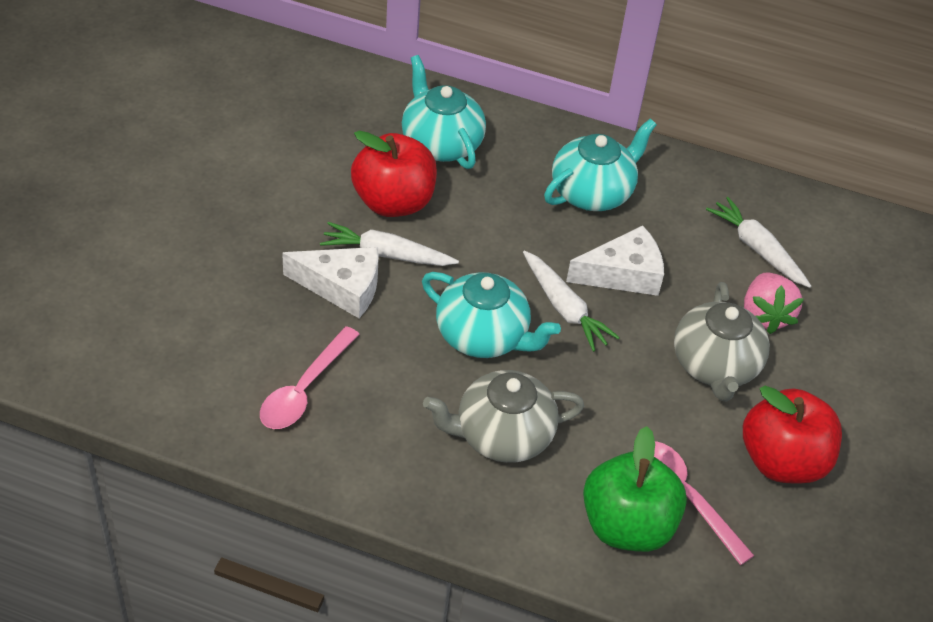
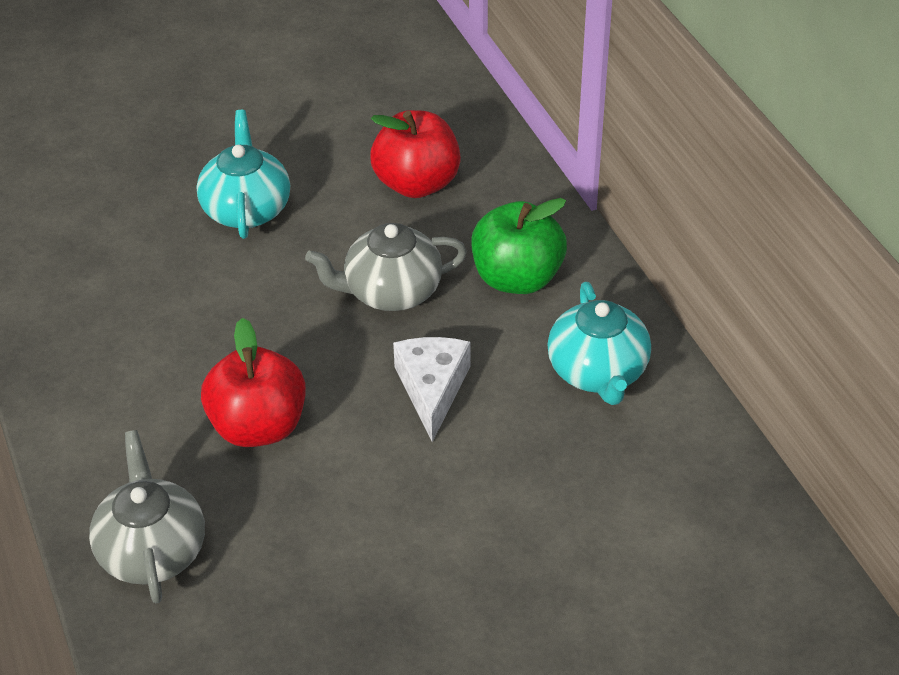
pink spoon: 2 -> 0
pink strawberry: 1 -> 0
turquoise teapot: 3 -> 2
white carrot: 3 -> 0
white cheese: 2 -> 1

